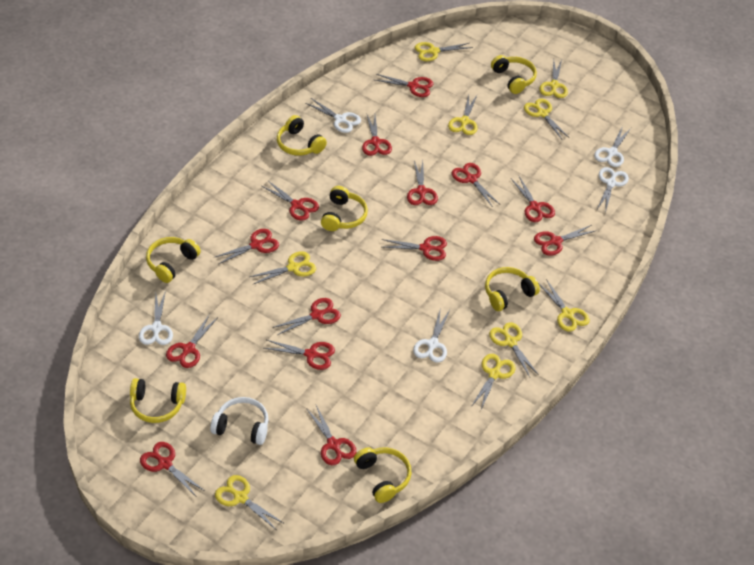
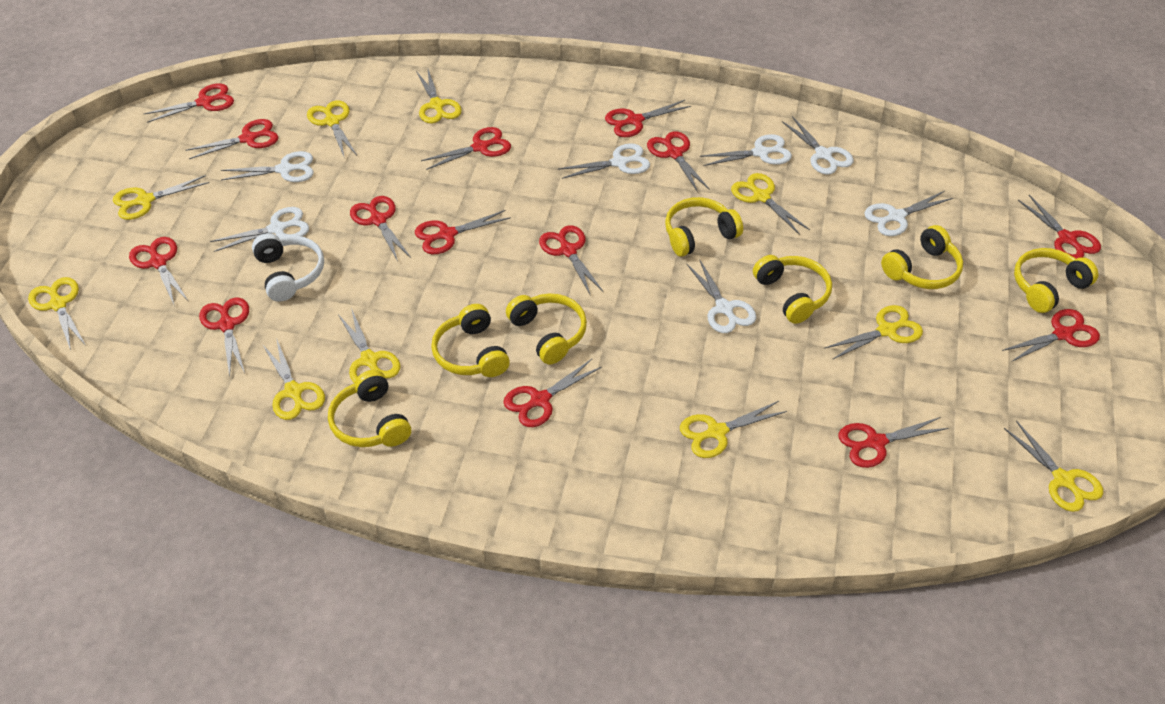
white scissors: 5 -> 7
yellow scissors: 9 -> 10

